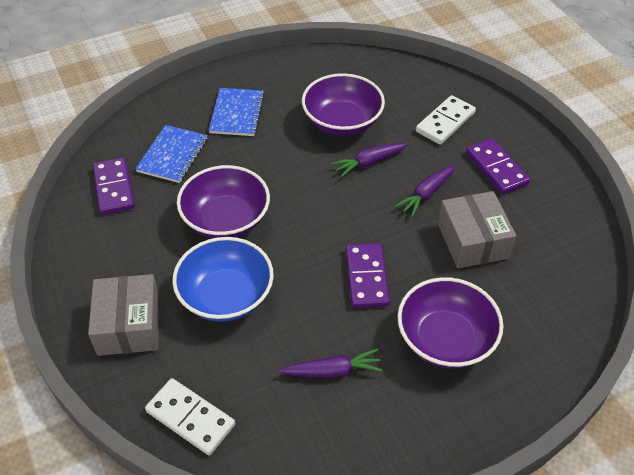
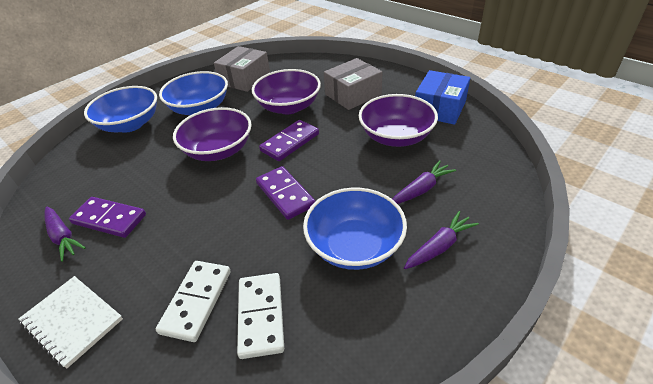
blue bowl: 1 -> 3
blue box: 0 -> 1
blue notebook: 2 -> 0
white notebook: 0 -> 1

